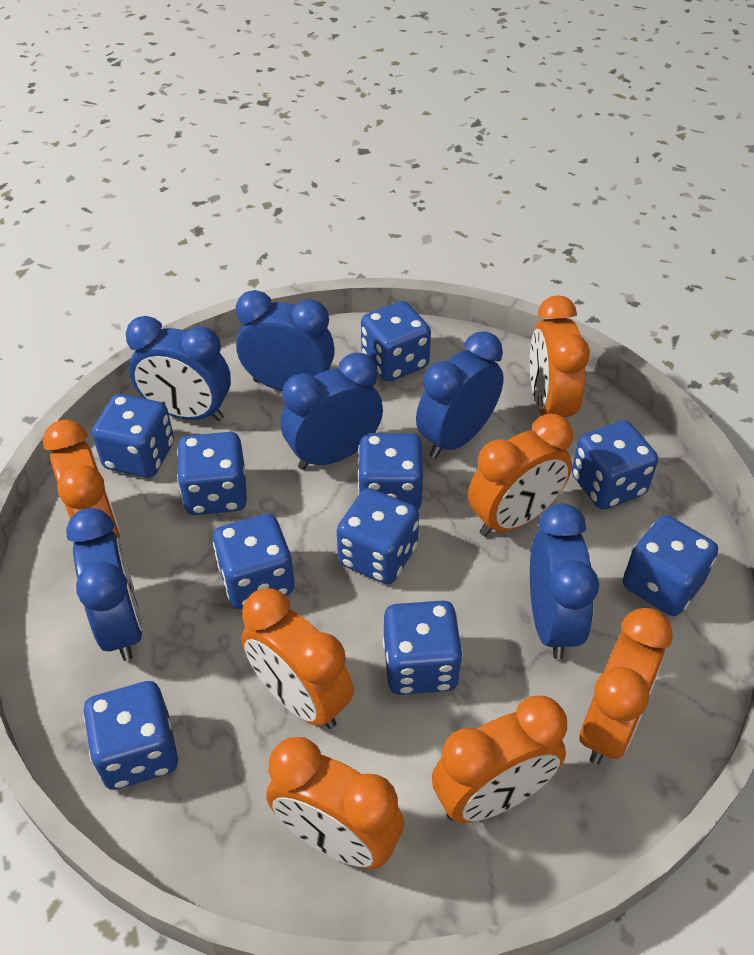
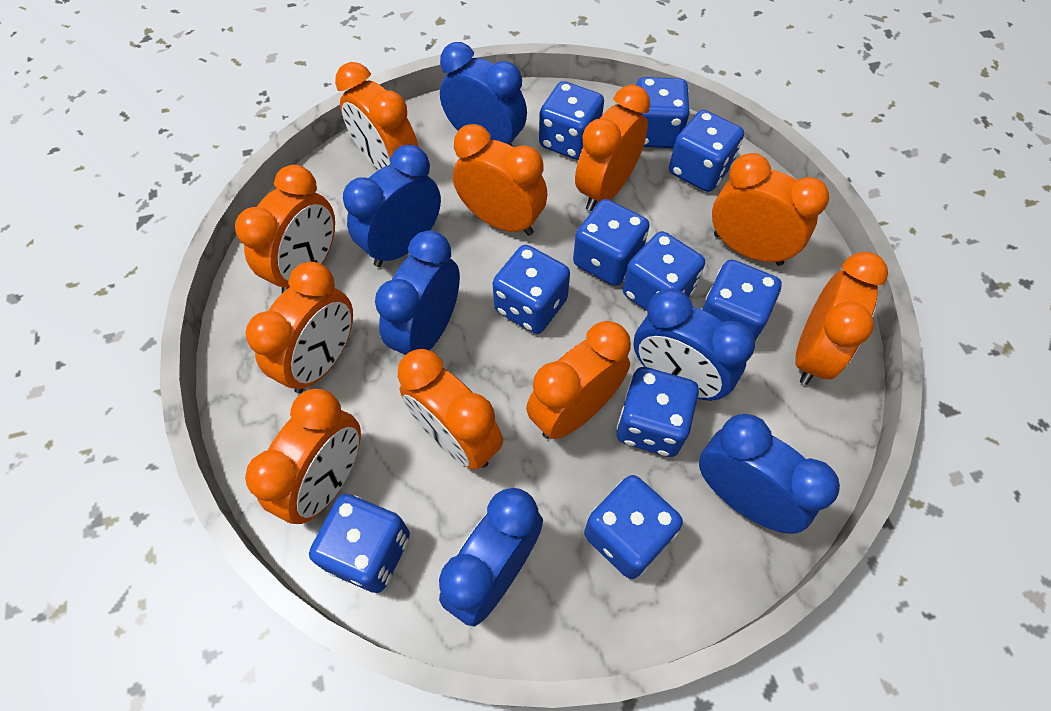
orange clock: 7 -> 10

